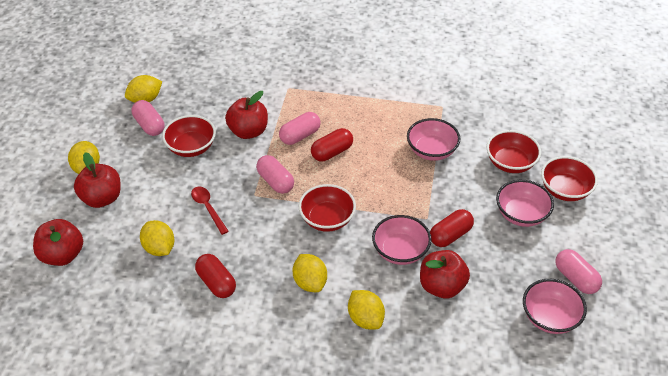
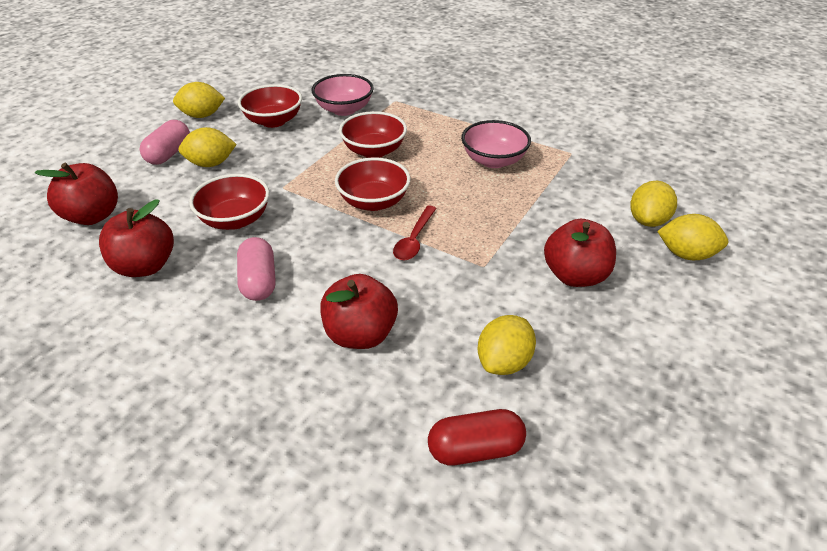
pink bowl: 4 -> 2
pink capsule: 4 -> 2
red capsule: 3 -> 1

